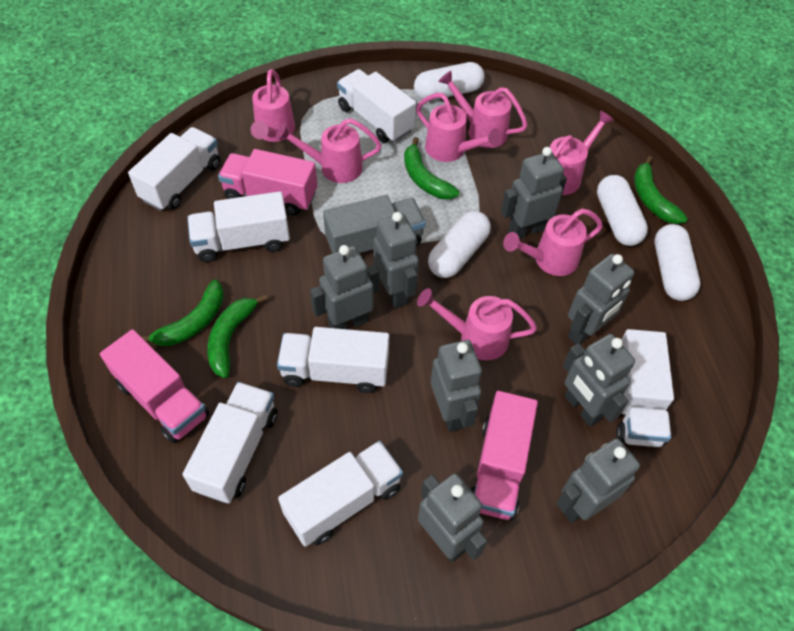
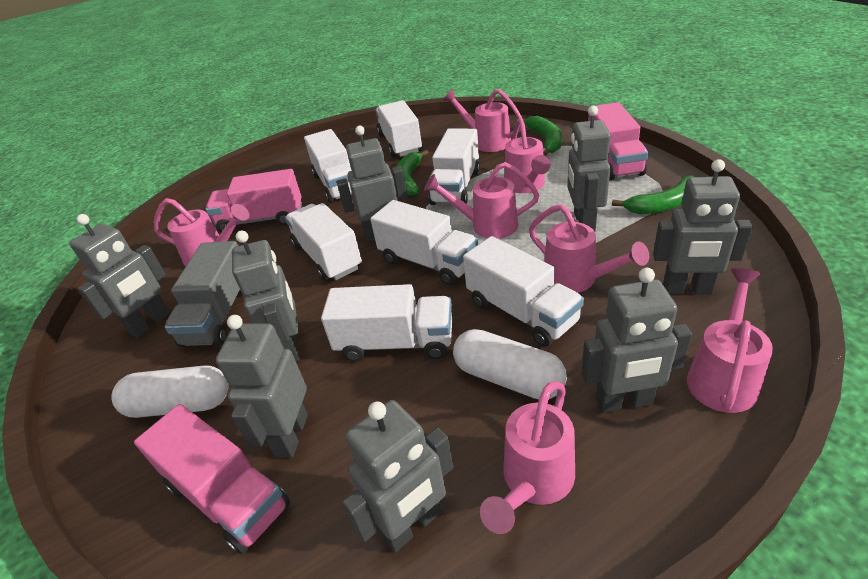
green banana: 4 -> 3
white capsule: 4 -> 2

